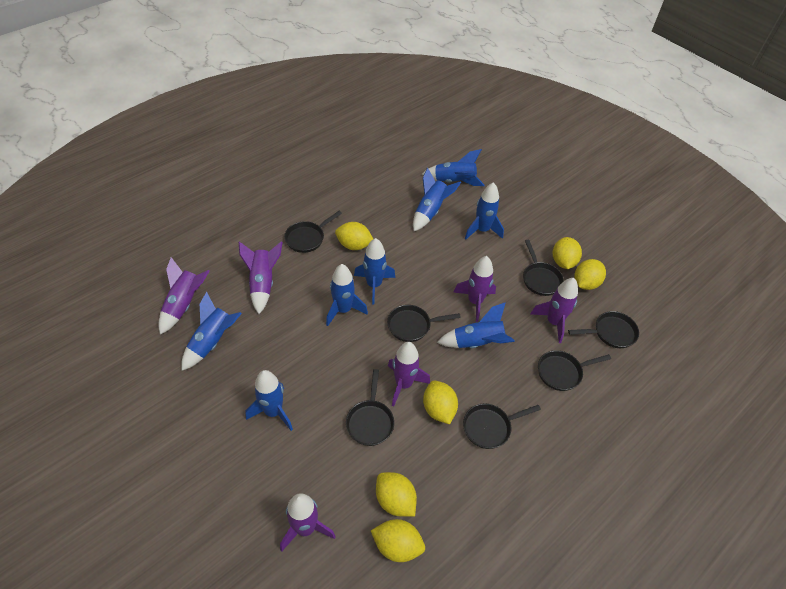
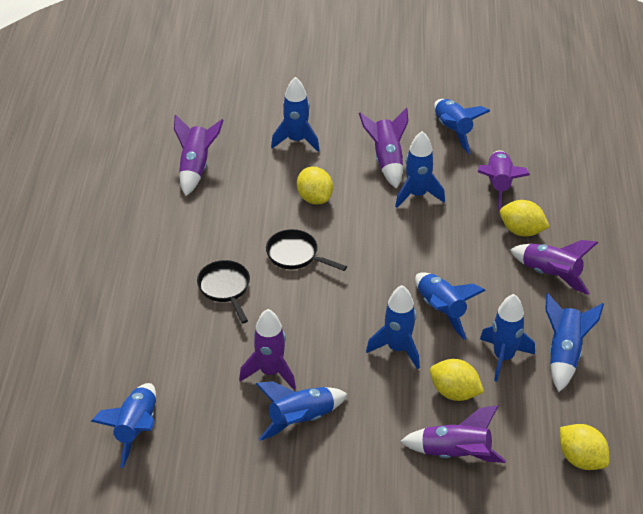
black pan: 7 -> 2
blue rocket: 8 -> 9
yellow lemon: 6 -> 4

